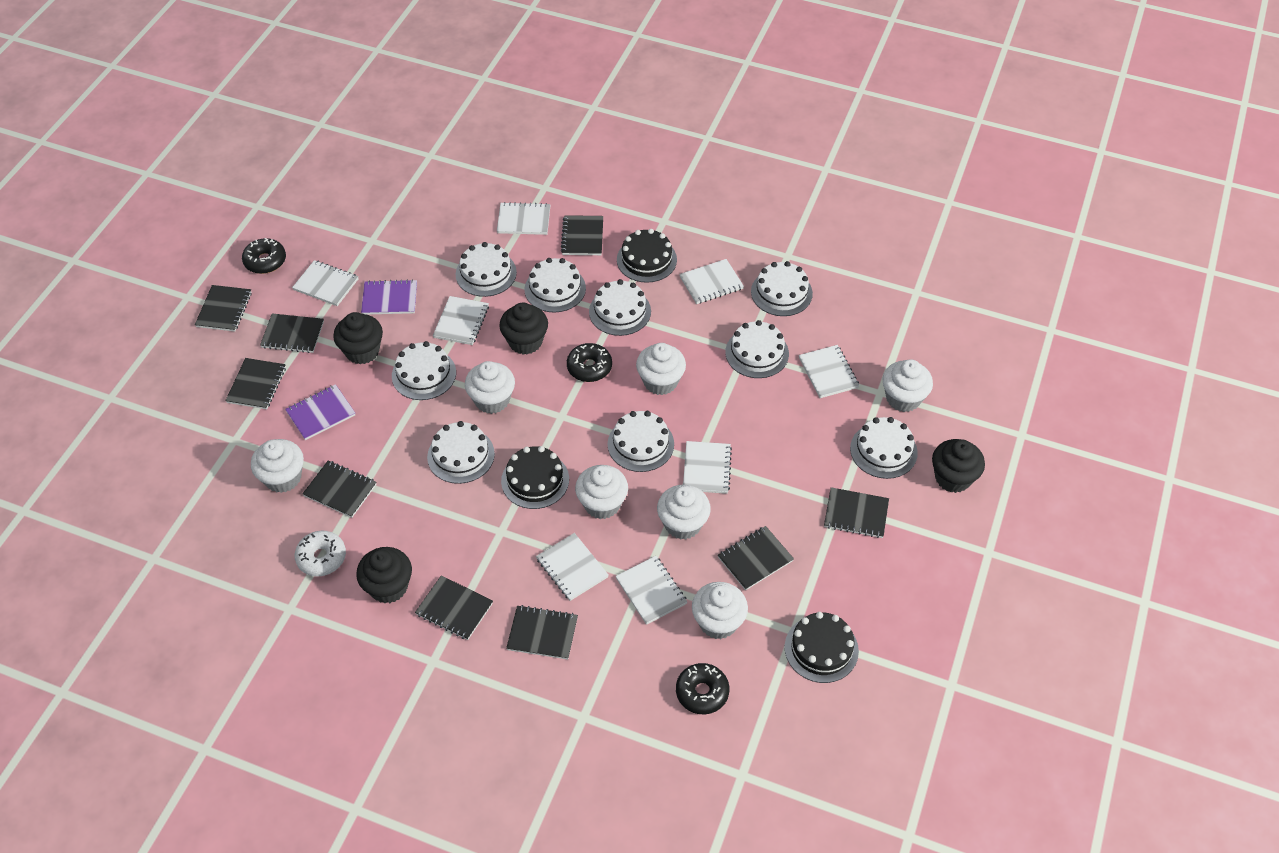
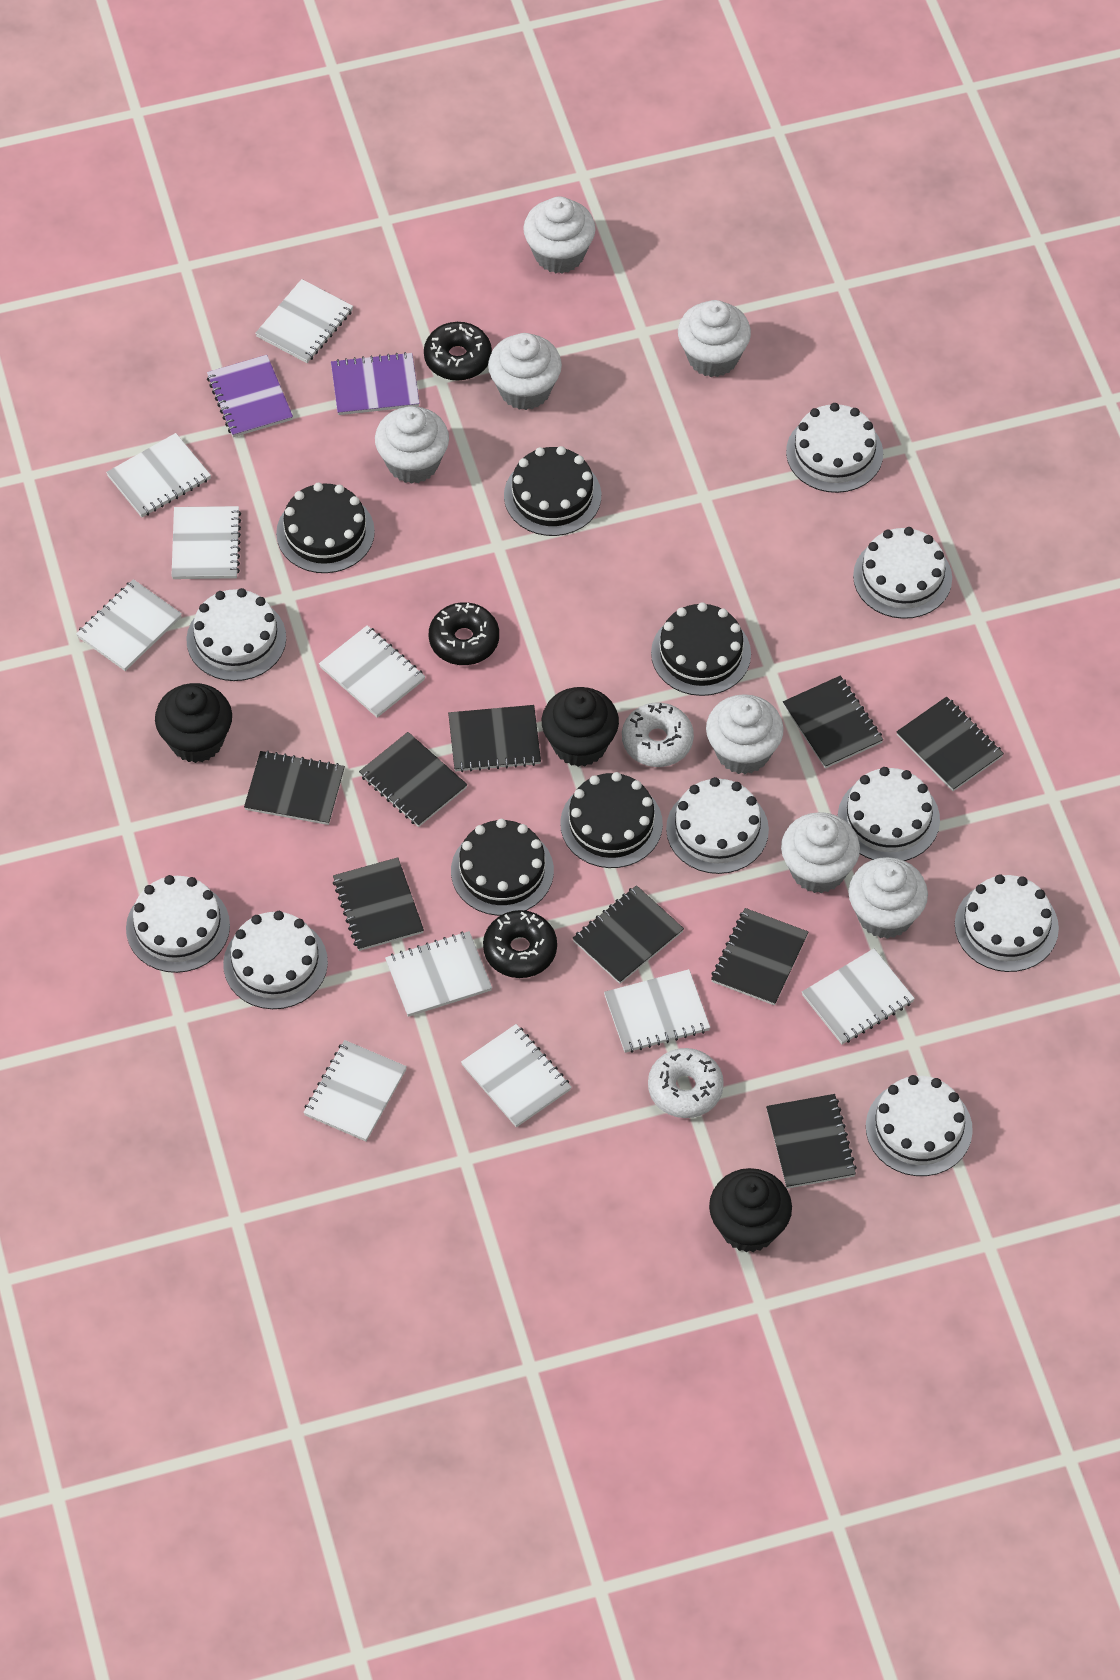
black cake: 3 -> 5
black cupcake: 4 -> 3
white donut: 1 -> 2
white notebook: 8 -> 10

